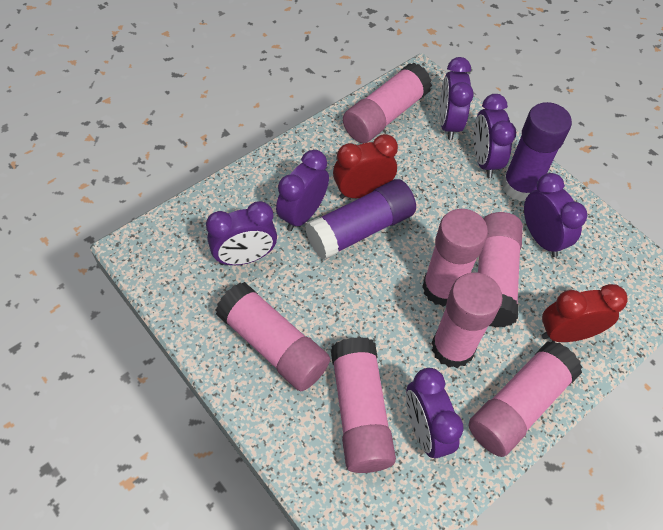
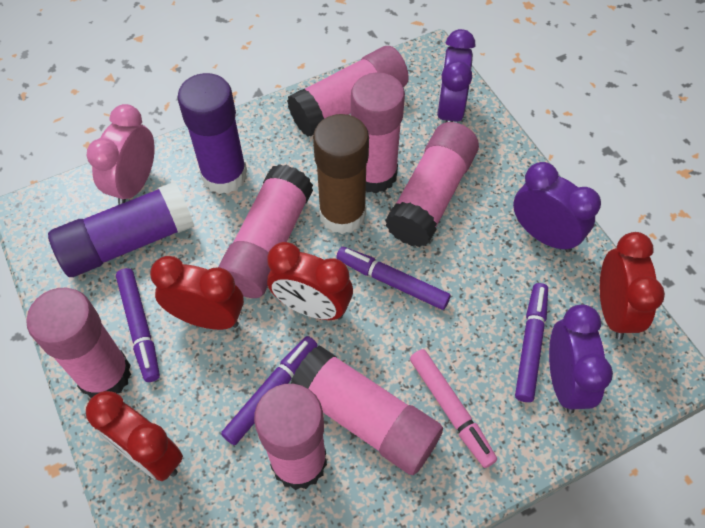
brown glue stick: 0 -> 1
pink clock: 0 -> 1
pink marker: 0 -> 1
purple clock: 6 -> 3
purple marker: 0 -> 4
red clock: 2 -> 4

